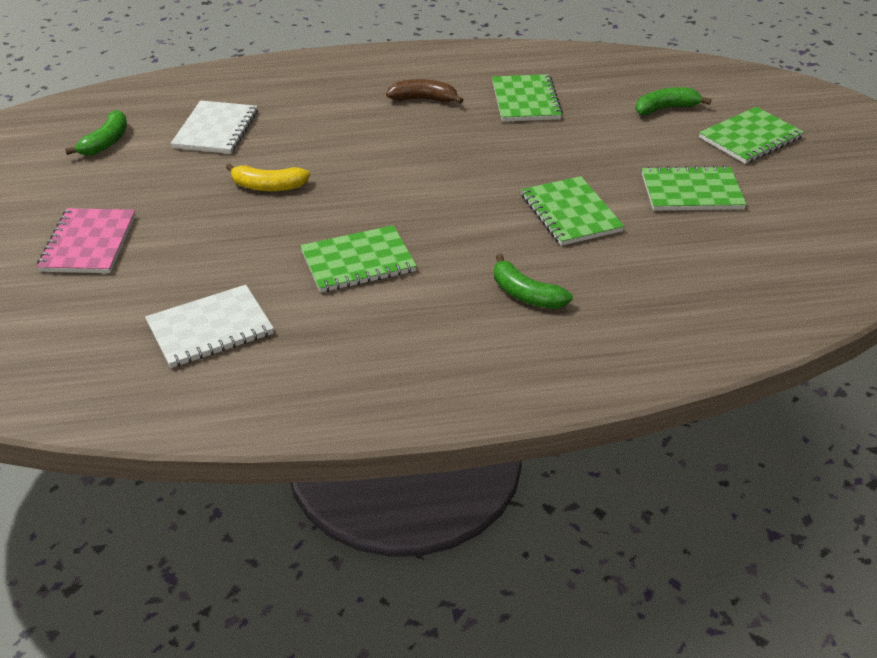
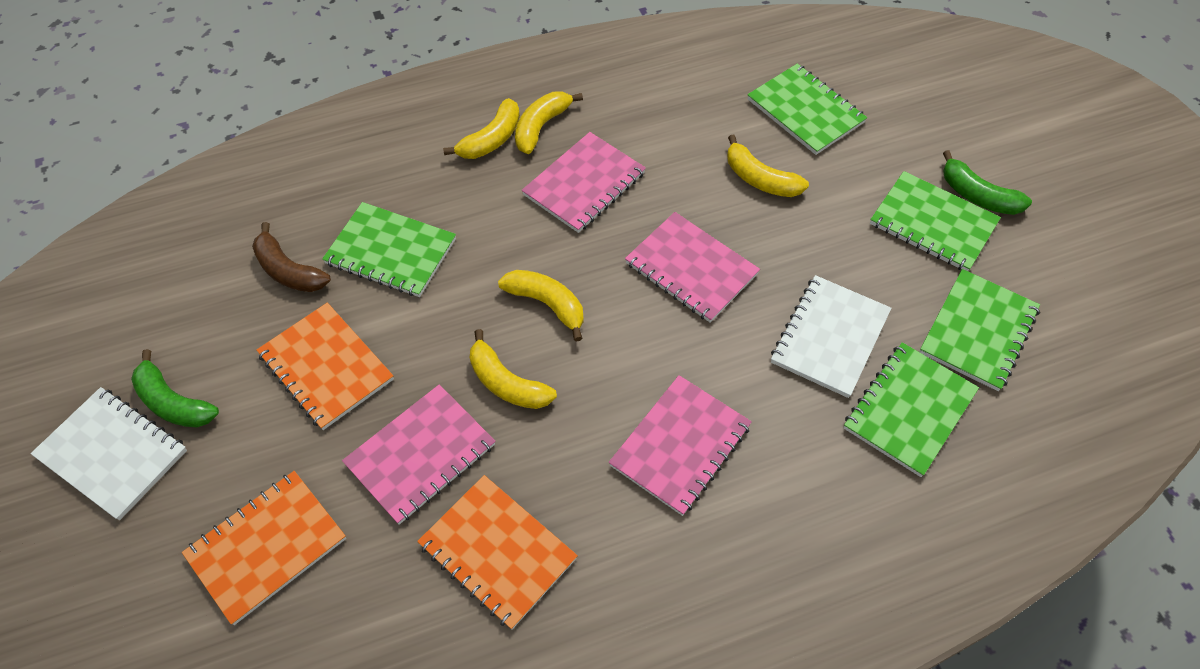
green banana: 3 -> 2
orange notebook: 0 -> 3
pink notebook: 1 -> 4
yellow banana: 1 -> 5

